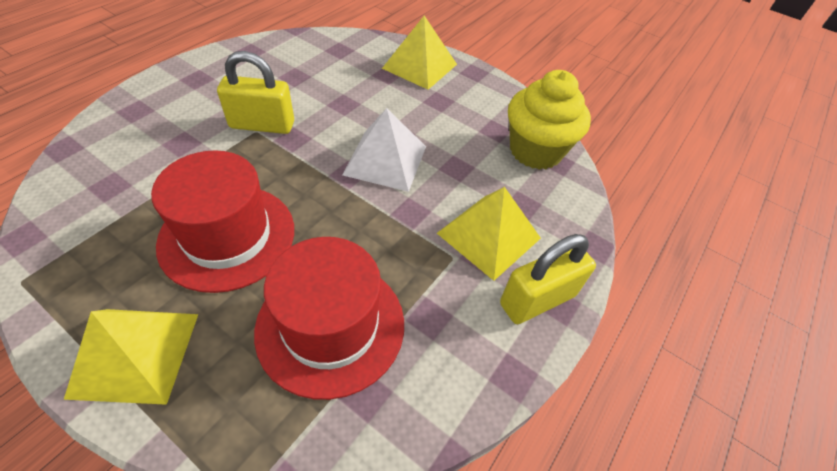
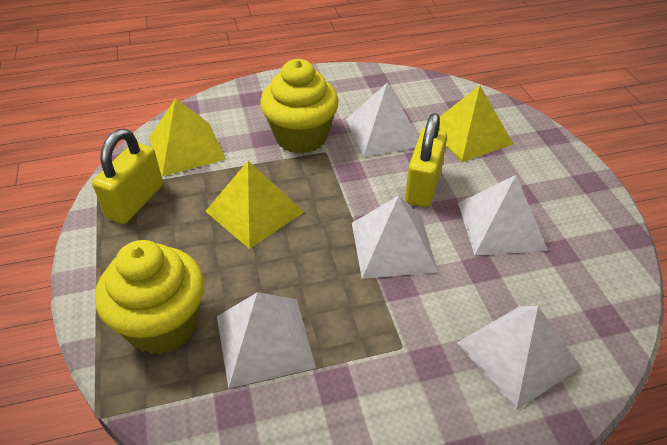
red hat: 2 -> 0
white pyramid: 1 -> 5
yellow cupcake: 1 -> 2

